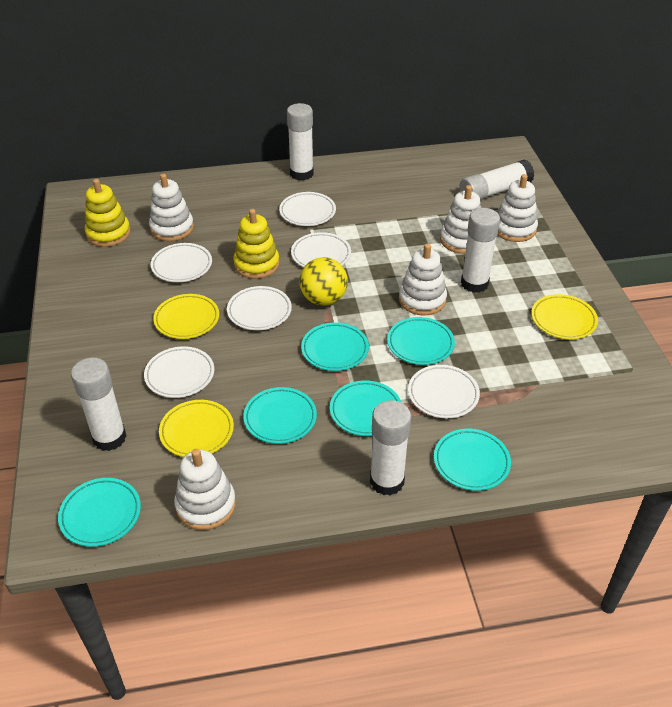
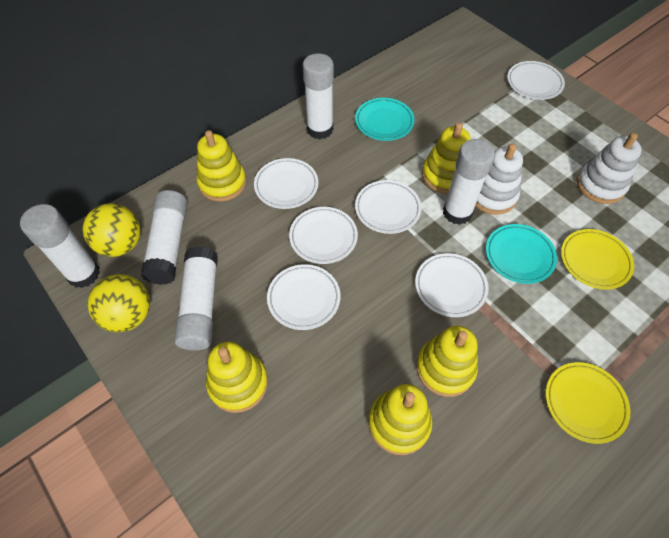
turquoise plate: 6 -> 2
white stacking toy: 5 -> 2
yellow ball: 1 -> 2
yellow plate: 3 -> 2
yellow stacking toy: 2 -> 5

